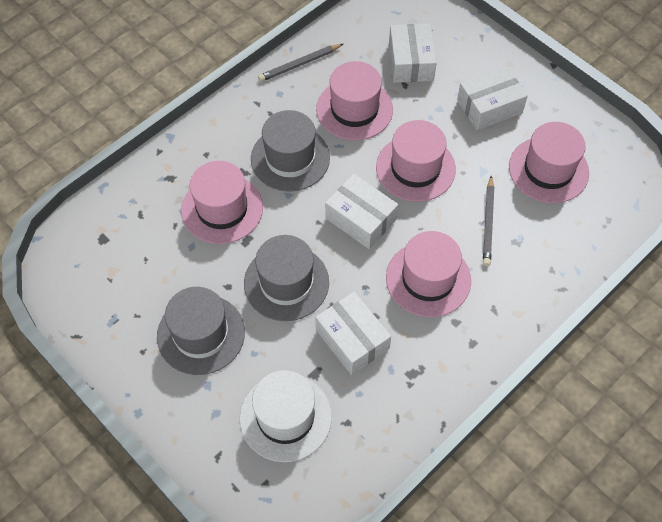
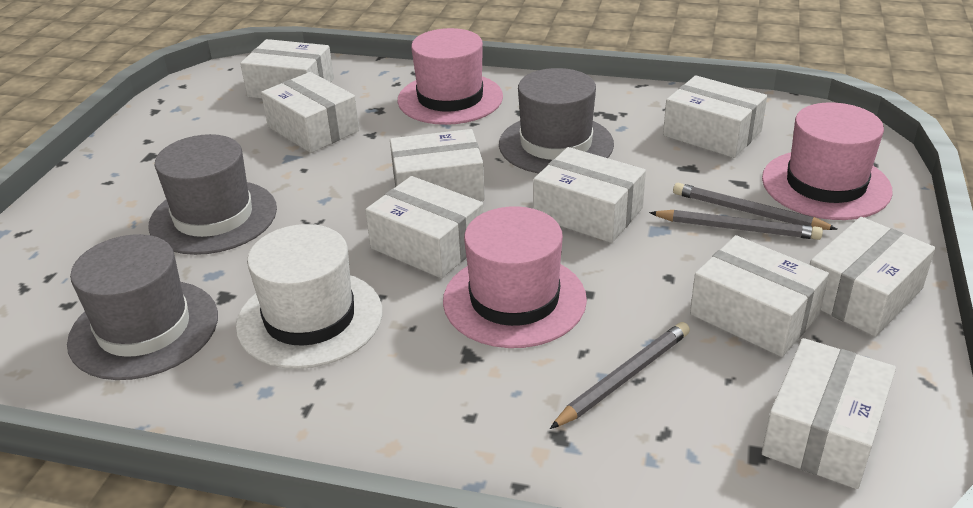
grey pencil: 2 -> 3
pink hat: 5 -> 3
white box: 4 -> 9

